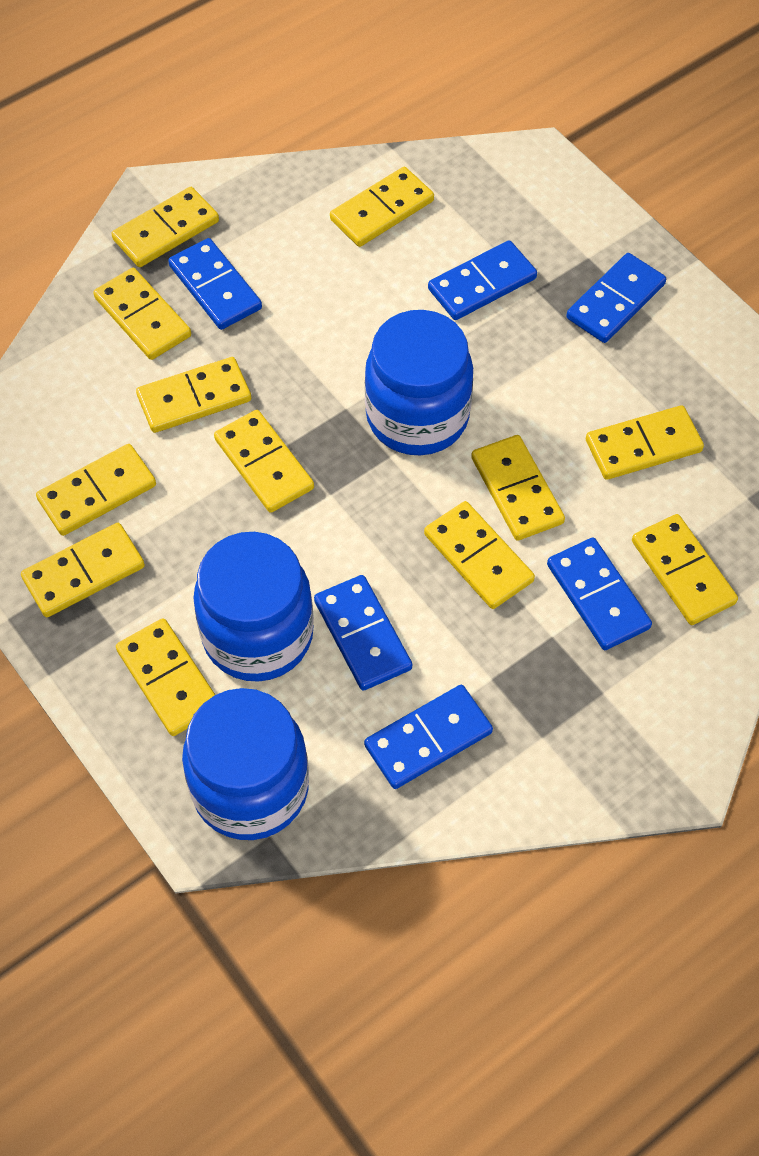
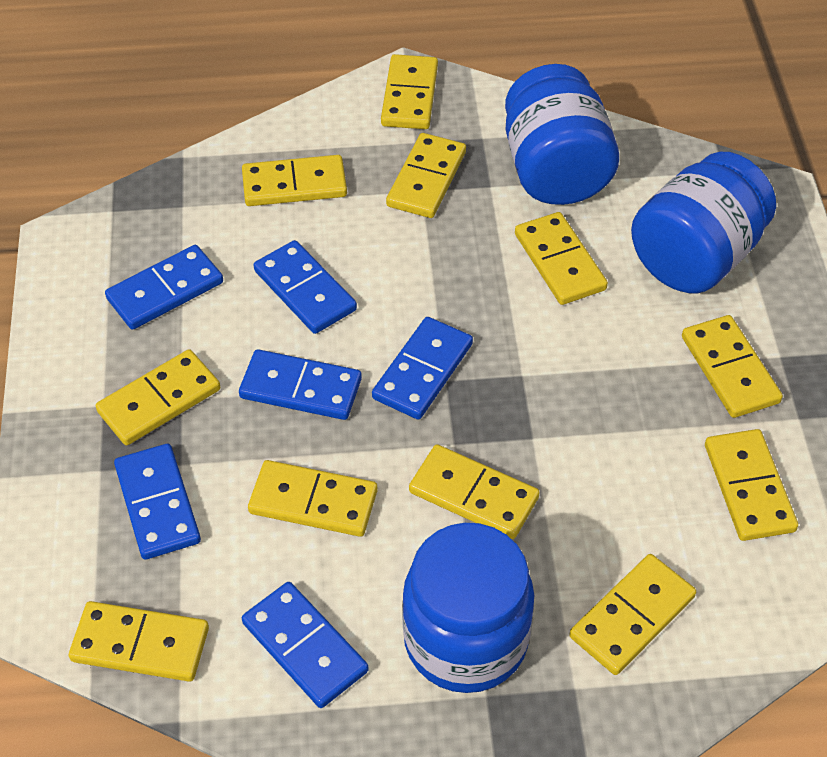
yellow domino: 12 -> 11

